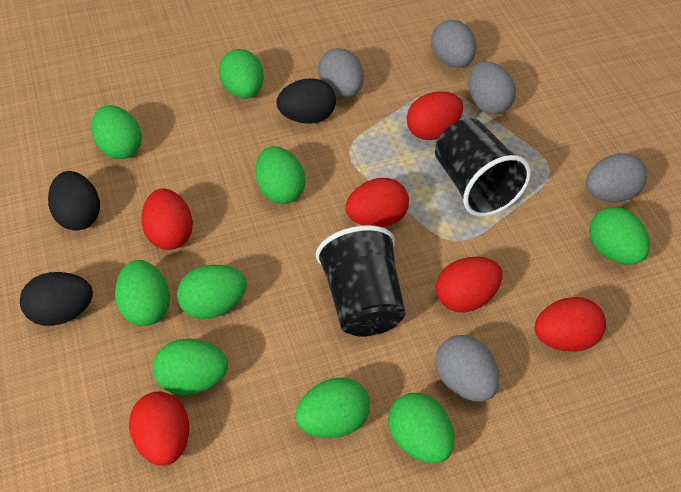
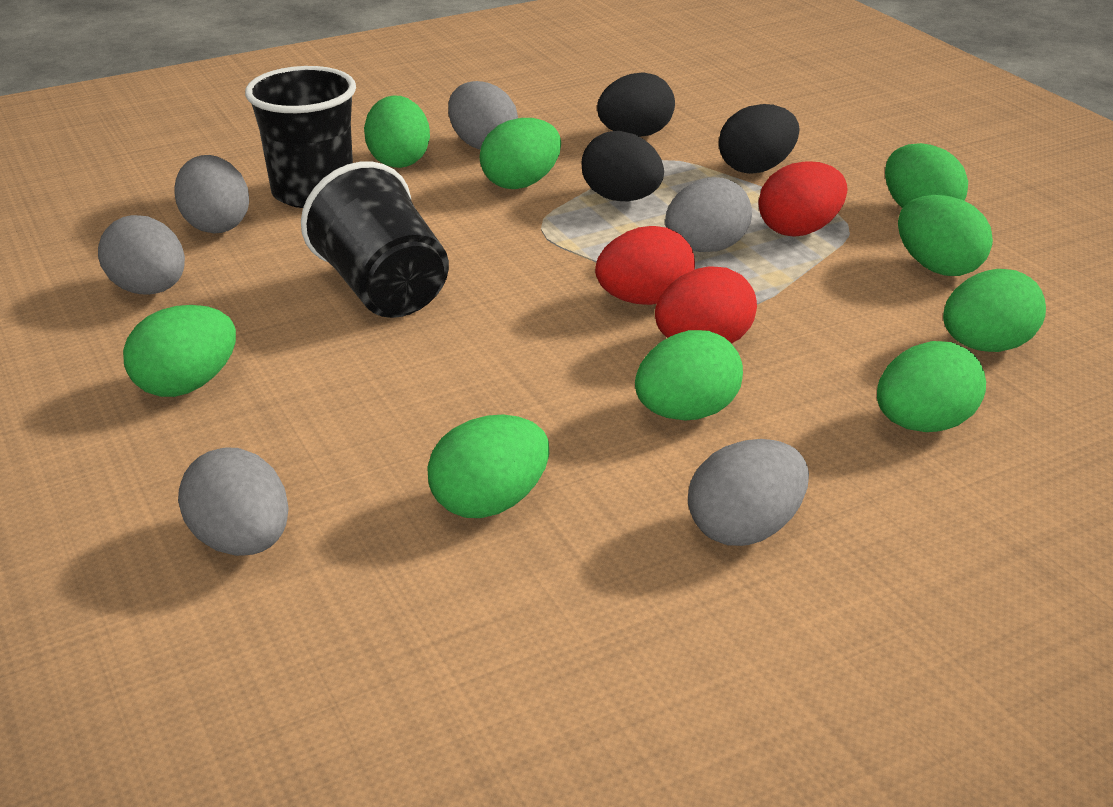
grey egg: 5 -> 6
red egg: 6 -> 3

